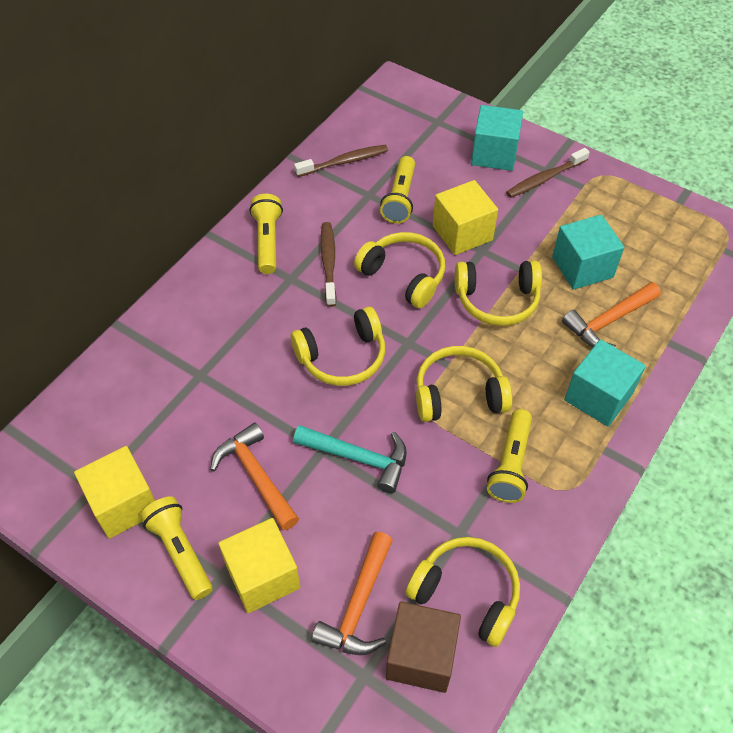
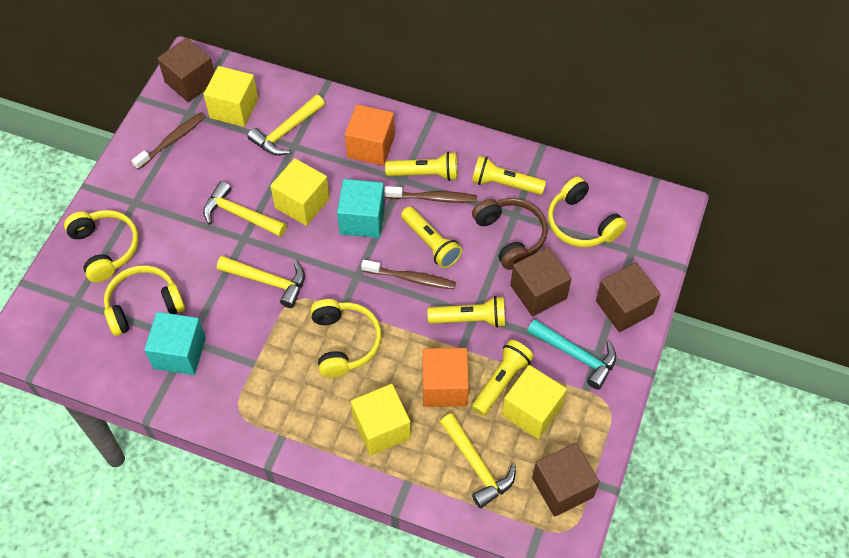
brown cube: 1 -> 4
brown headphones: 0 -> 1
orange cube: 0 -> 2
orange hammer: 3 -> 0
turquoise cube: 3 -> 2
yellow cube: 3 -> 4
yellow flashlight: 4 -> 5
yellow hammer: 0 -> 4
yellow headphones: 5 -> 4

